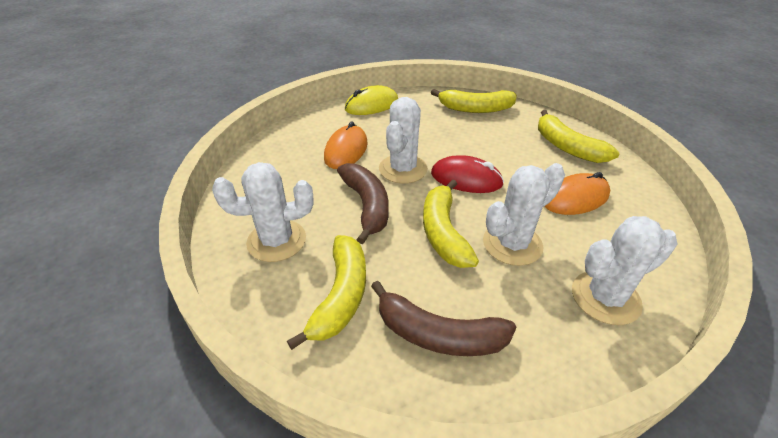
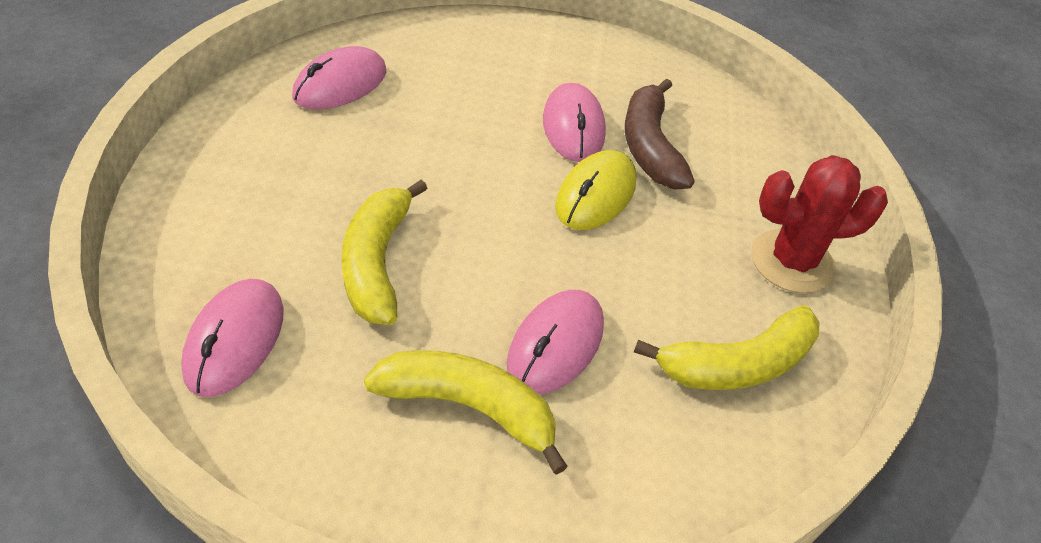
brown banana: 2 -> 1
orange mouse: 2 -> 0
pink mouse: 0 -> 4
red cactus: 0 -> 1
red mouse: 1 -> 0
white cactus: 4 -> 0
yellow banana: 4 -> 3

